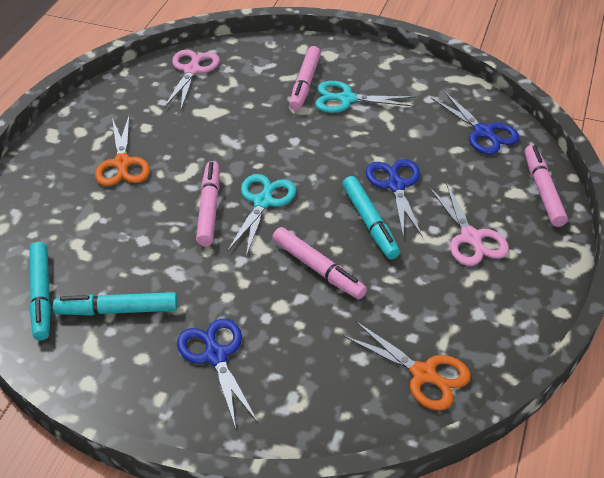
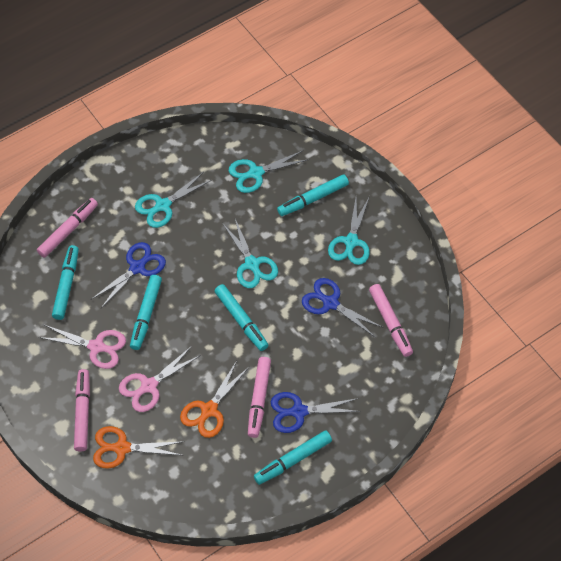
turquoise marker: 3 -> 5
turquoise scissors: 2 -> 4

